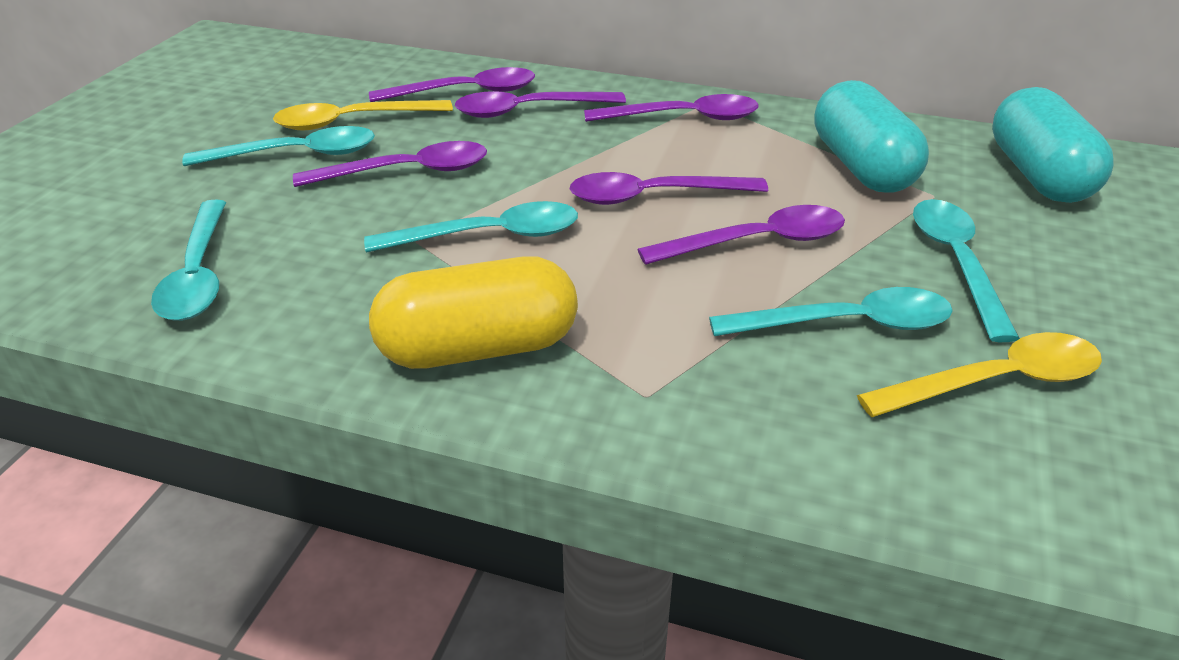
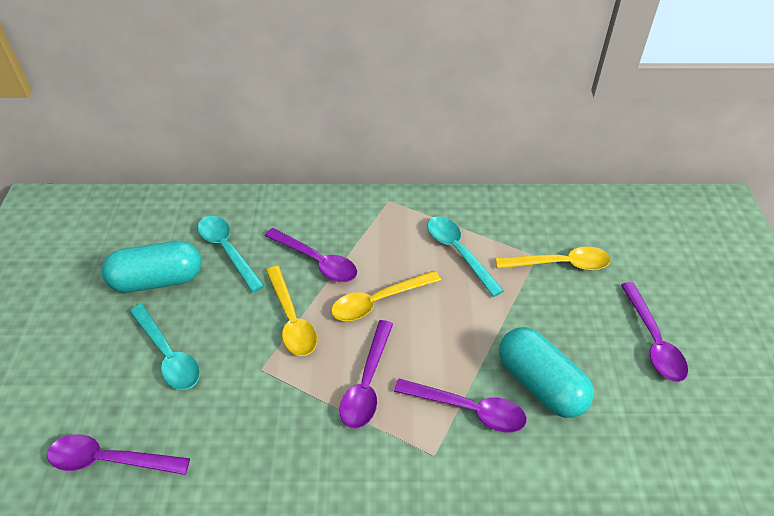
purple spoon: 6 -> 5
turquoise spoon: 5 -> 3
yellow capsule: 1 -> 0
yellow spoon: 2 -> 3

